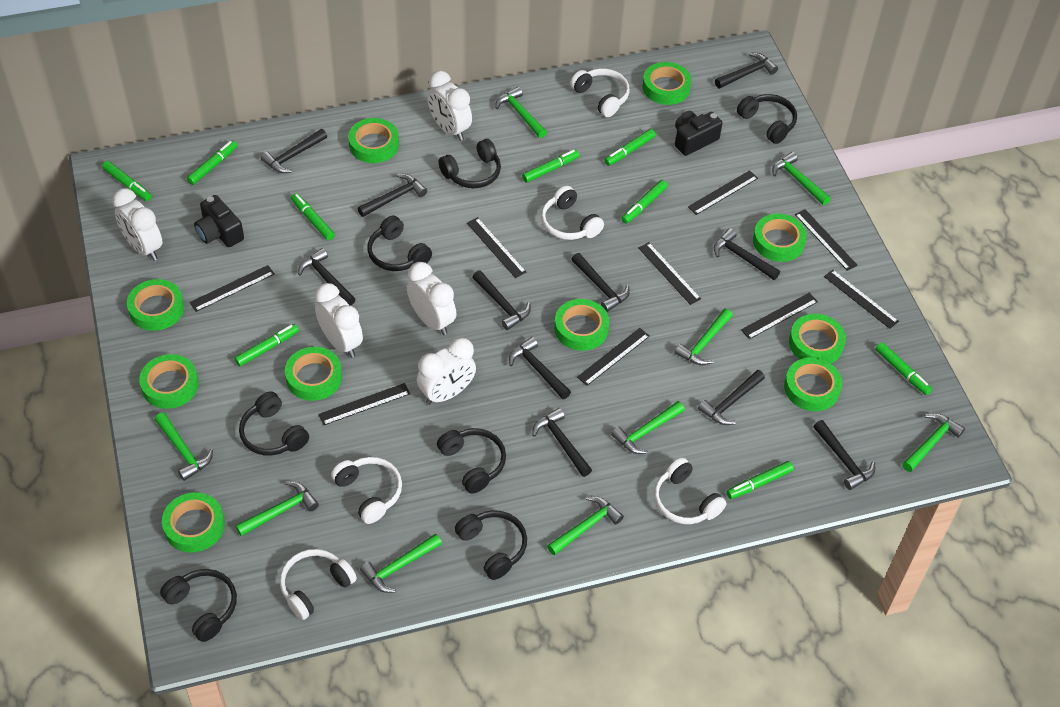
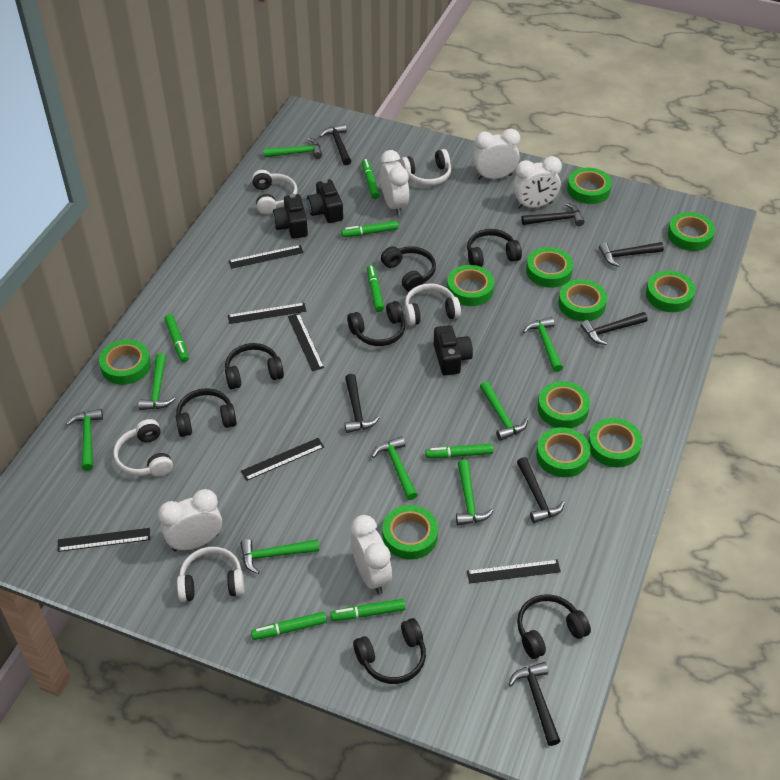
black camera: 2 -> 3
black hammer: 11 -> 7
black ruler: 9 -> 6
green hammer: 9 -> 8
green marker: 9 -> 7
green tape: 10 -> 11

